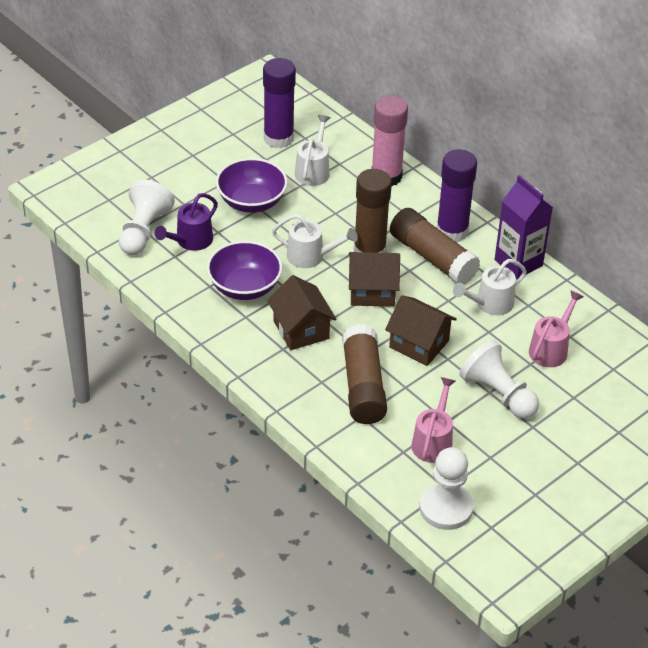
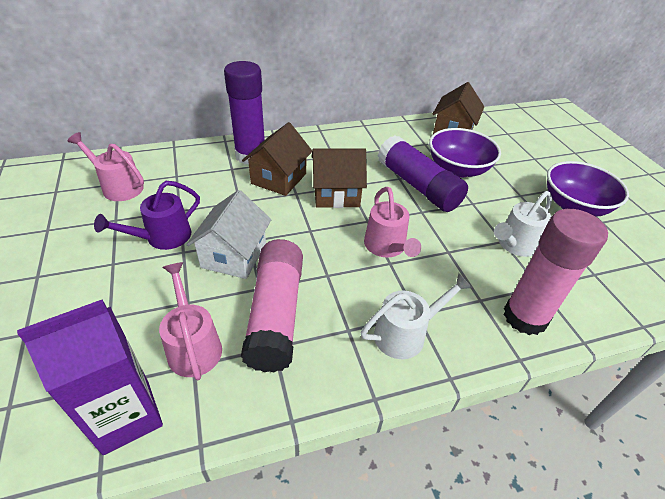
brown glue stick: 3 -> 0
pink glue stick: 1 -> 2
pink watering can: 2 -> 3
white house: 0 -> 1
white pawn: 3 -> 0
white watering can: 3 -> 2

